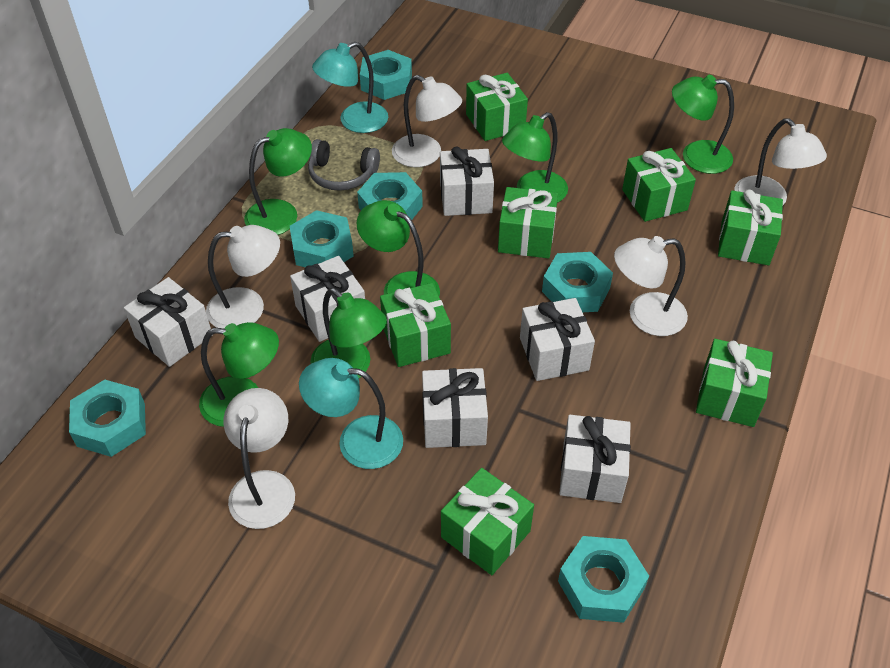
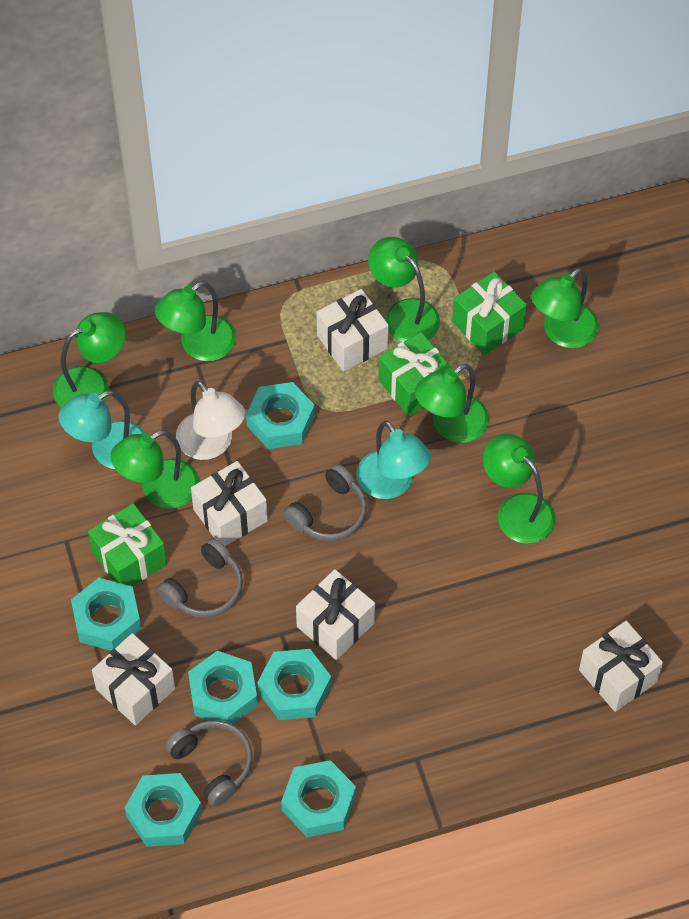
green gift: 7 -> 3
green lamp: 6 -> 7
grey headphones: 1 -> 3
white gift: 6 -> 5
white lamp: 5 -> 1

